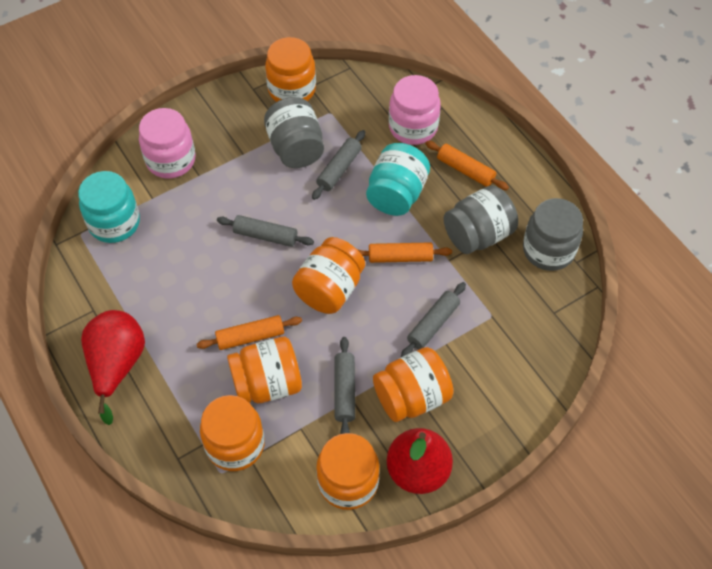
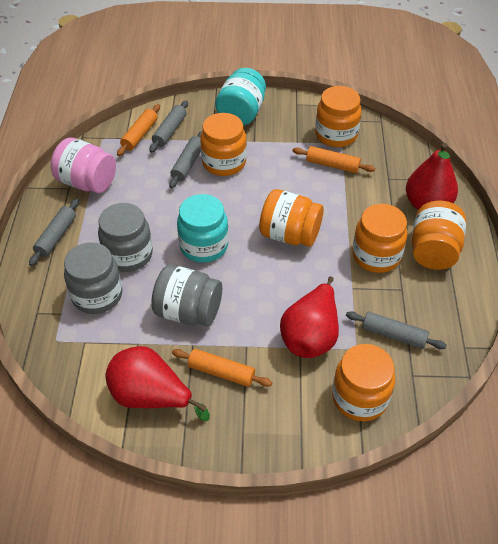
pink jar: 2 -> 1
red pear: 2 -> 3

